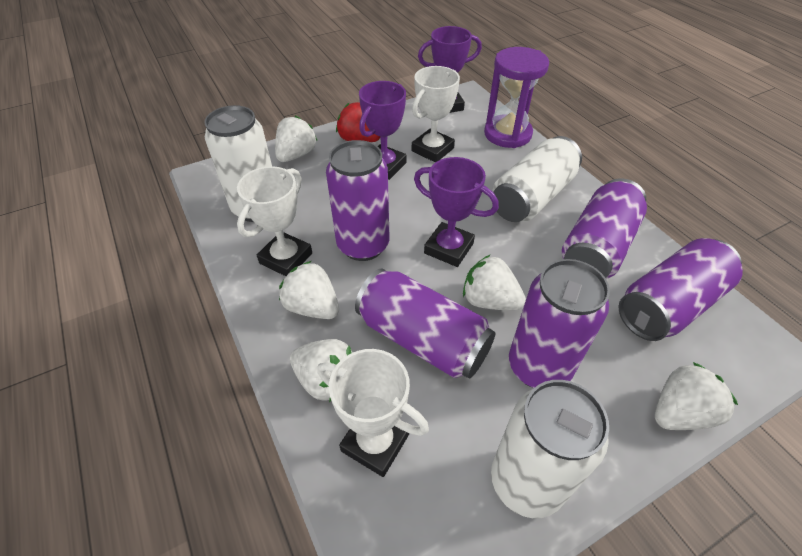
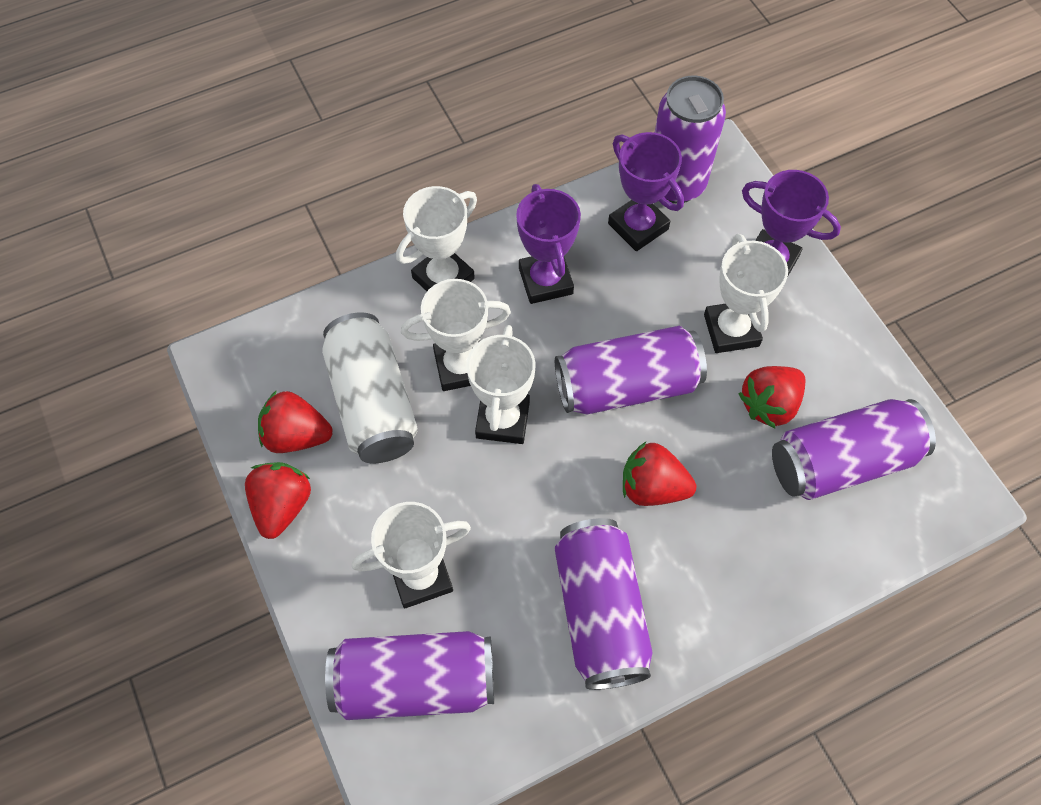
purple hourglass: 1 -> 0
red strawberry: 1 -> 4
white can: 3 -> 1
white strawberry: 5 -> 0
white trophy: 3 -> 5

